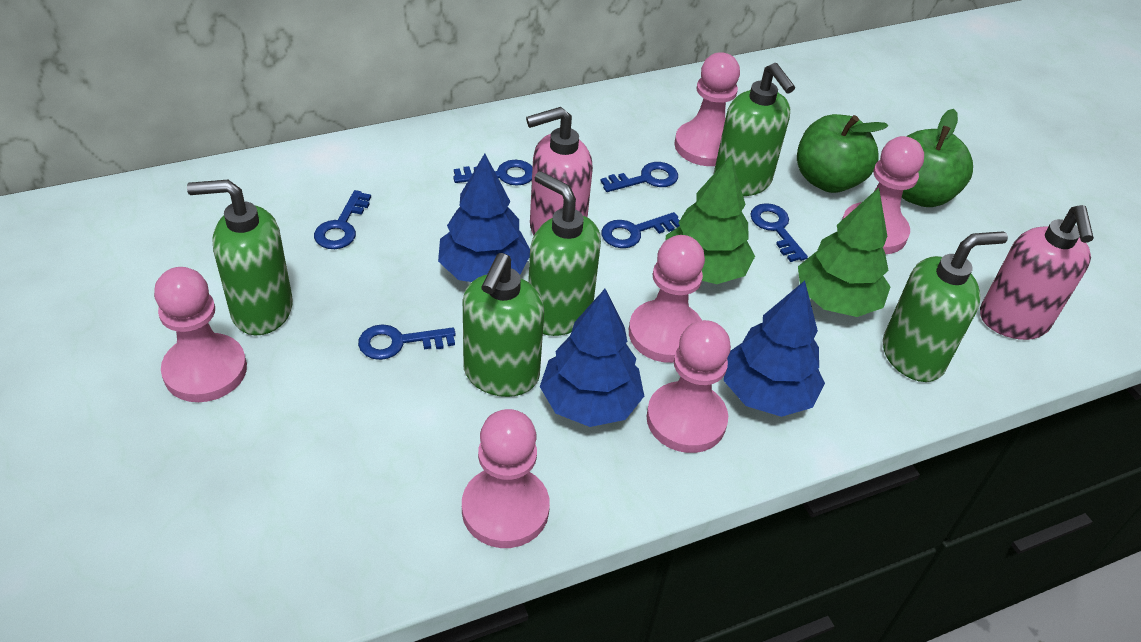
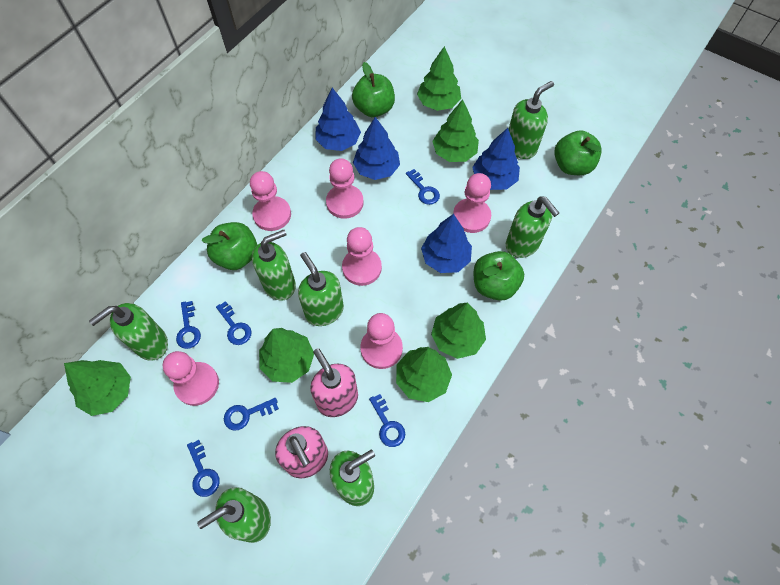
blue tree: 3 -> 4
green apple: 2 -> 4
green soap dispenser: 5 -> 7
green tree: 2 -> 6

